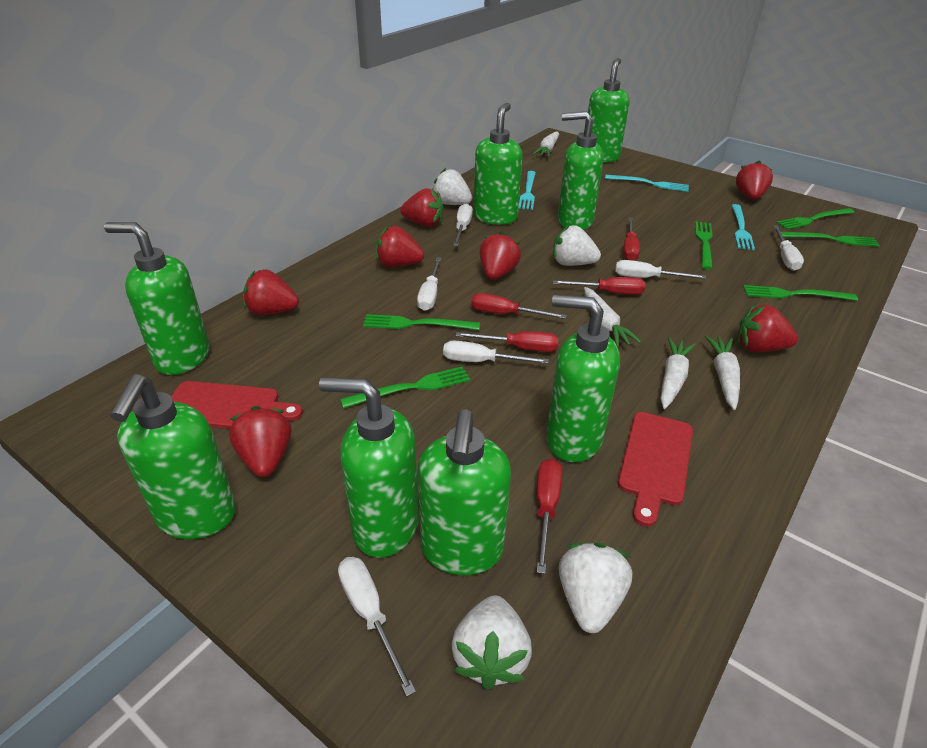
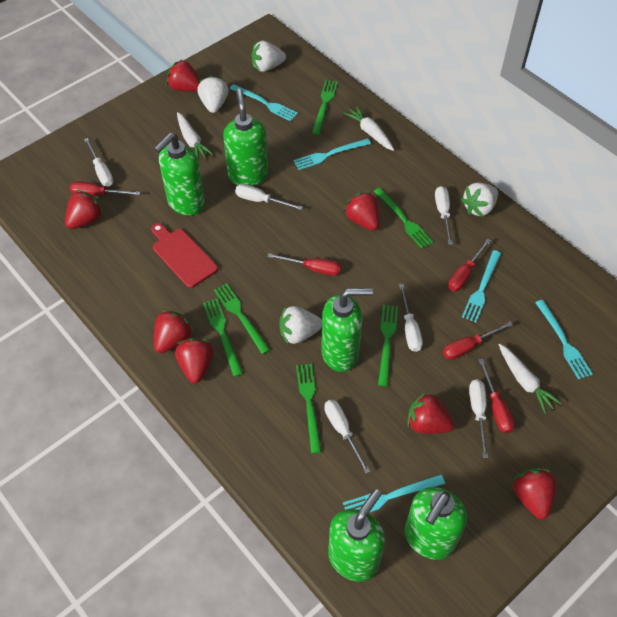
green soap dispenser: 8 -> 5
red cutting board: 2 -> 1
turquoise fork: 3 -> 5
white carrot: 4 -> 3

